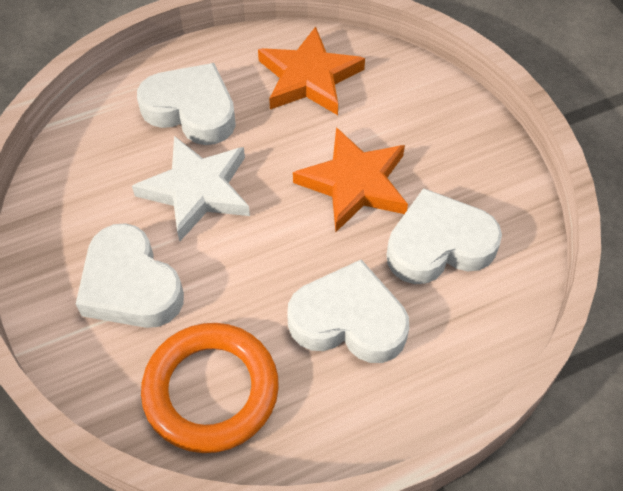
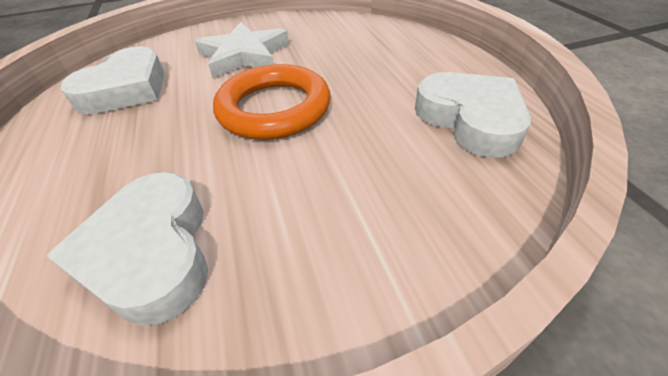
orange star: 2 -> 0
white heart: 4 -> 3

